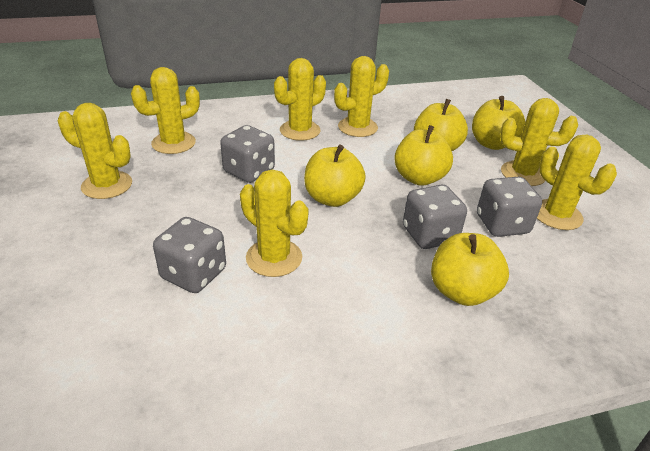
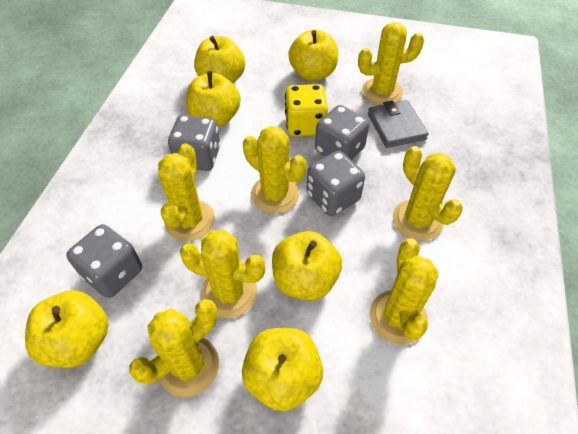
grey wallet: 0 -> 1
yellow apple: 5 -> 6
yellow dice: 0 -> 1

